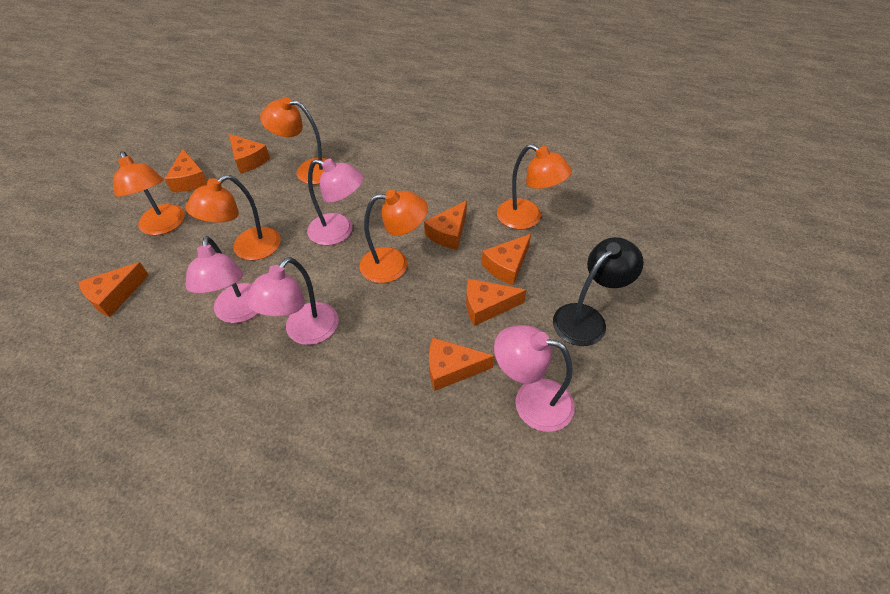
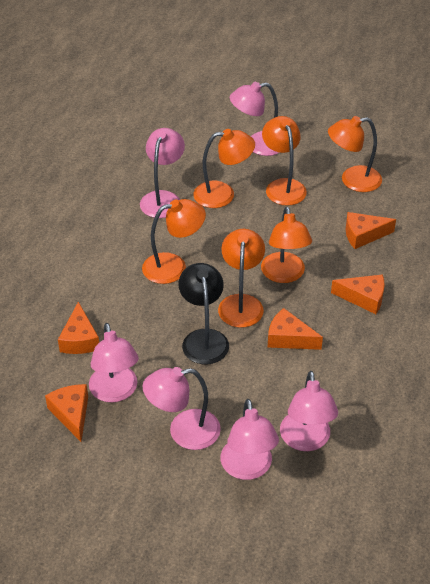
orange cheese: 7 -> 5
orange lamp: 5 -> 6
pink lamp: 4 -> 6

